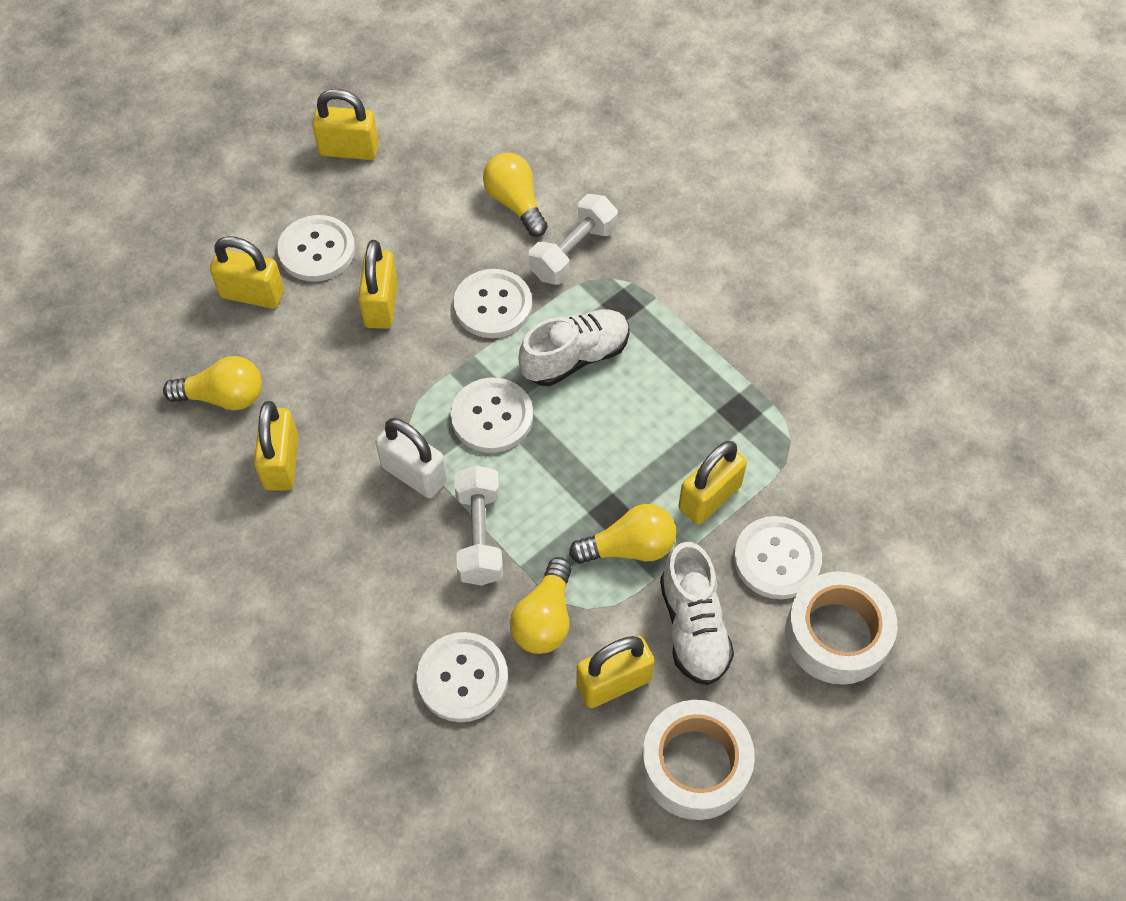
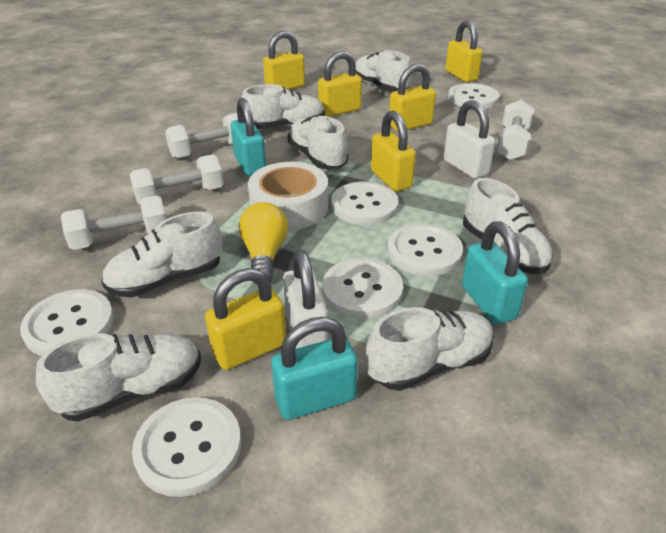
turquoise padlock: 0 -> 3
white button: 5 -> 6
white dumbbell: 2 -> 4
white padlock: 1 -> 2
white shoe: 2 -> 7
white tape: 2 -> 1
yellow light bulb: 4 -> 1

